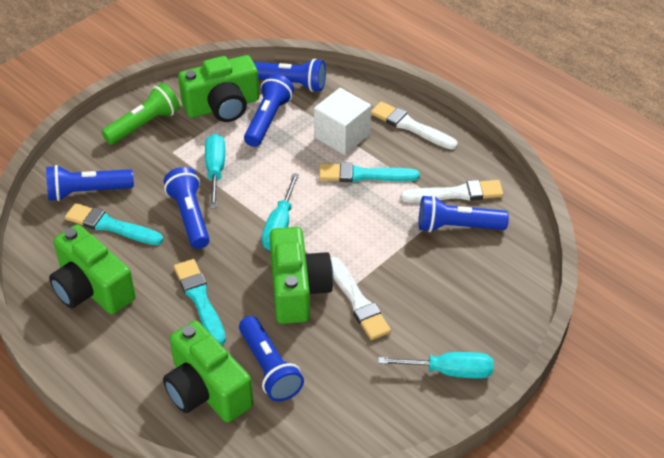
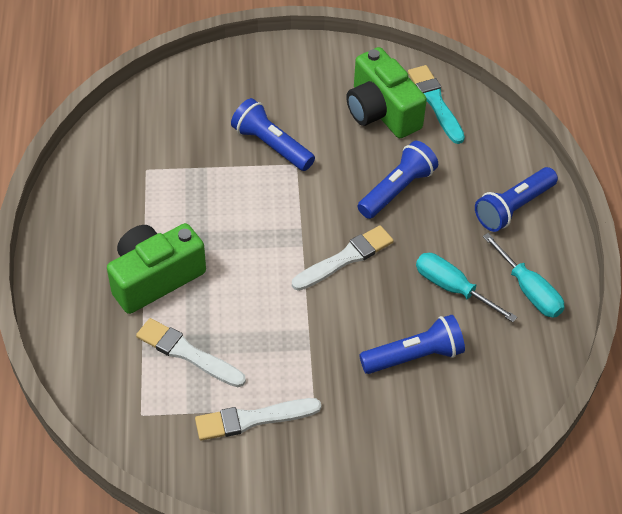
blue flashlight: 6 -> 4
green camera: 4 -> 2
green flashlight: 1 -> 0
turquoise brush: 3 -> 1
turquoise screwdriver: 3 -> 2
white cube: 1 -> 0

